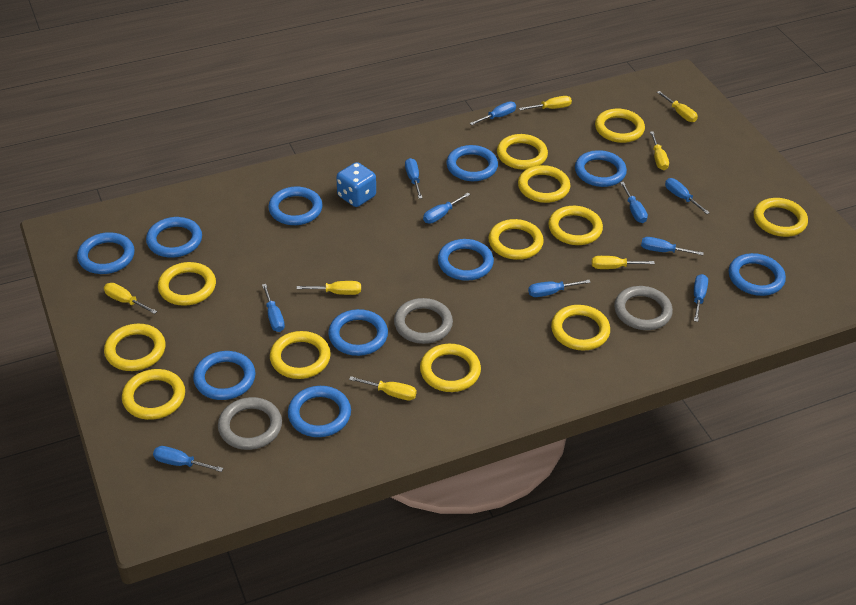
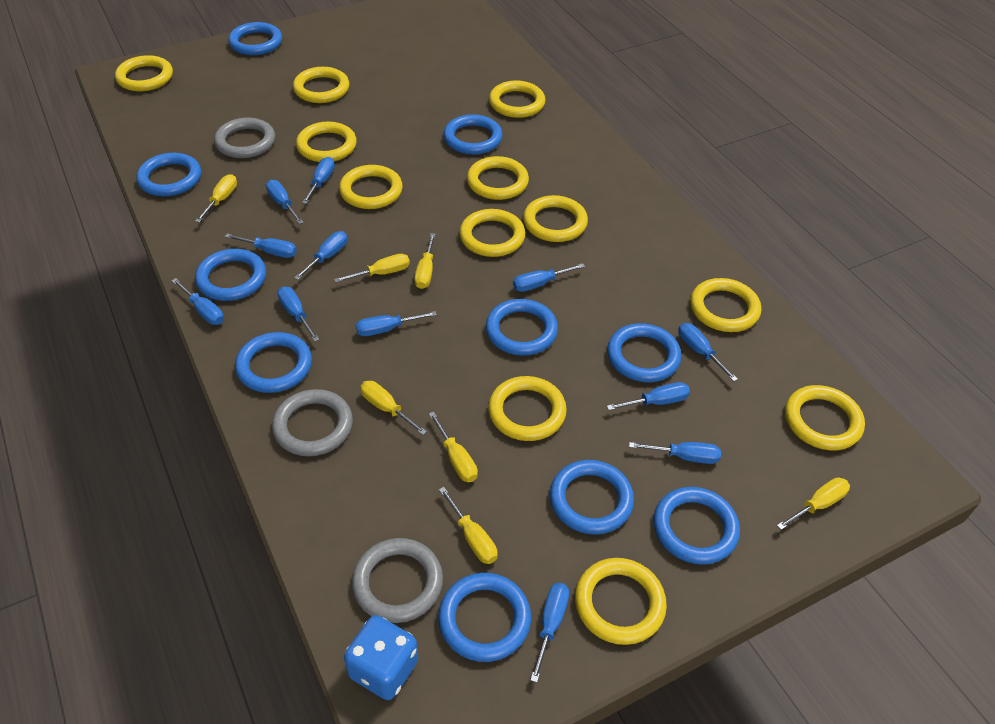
blue screwdriver: 10 -> 12

